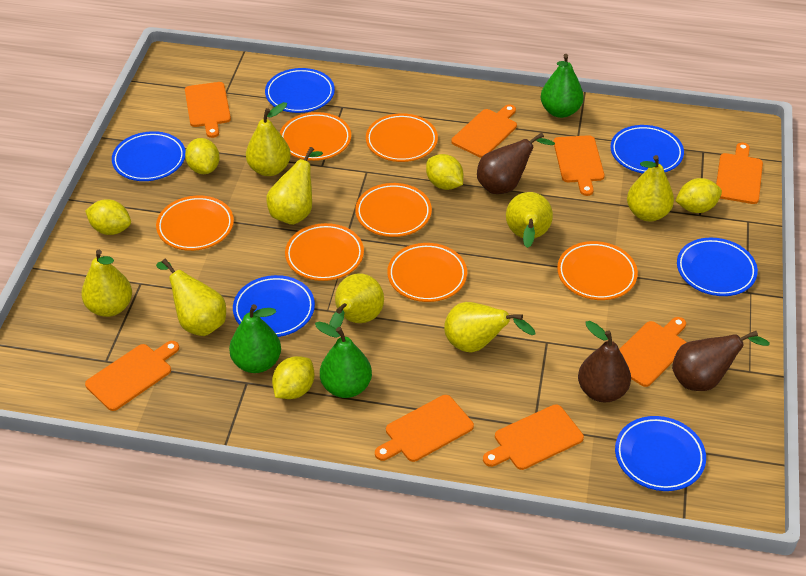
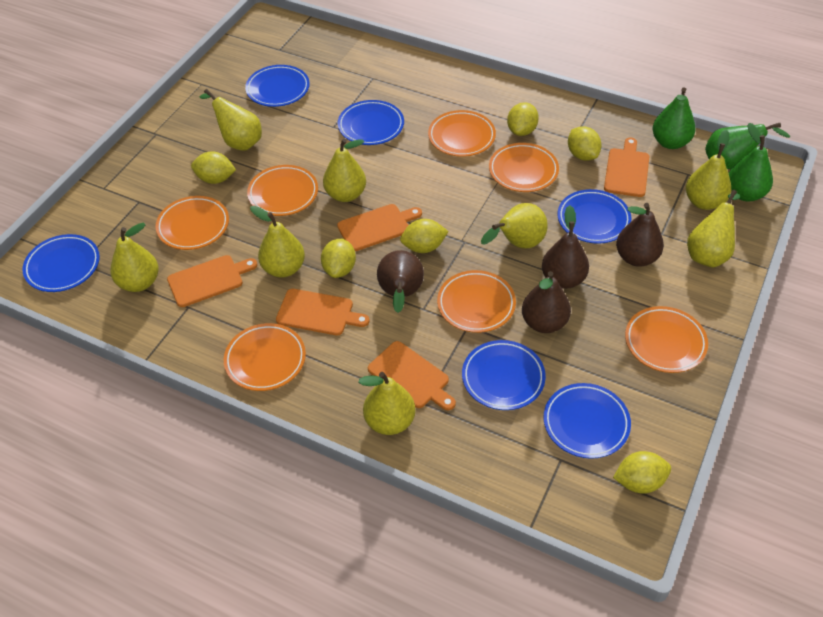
brown pear: 3 -> 4
orange cutting board: 8 -> 5
yellow lemon: 5 -> 6

